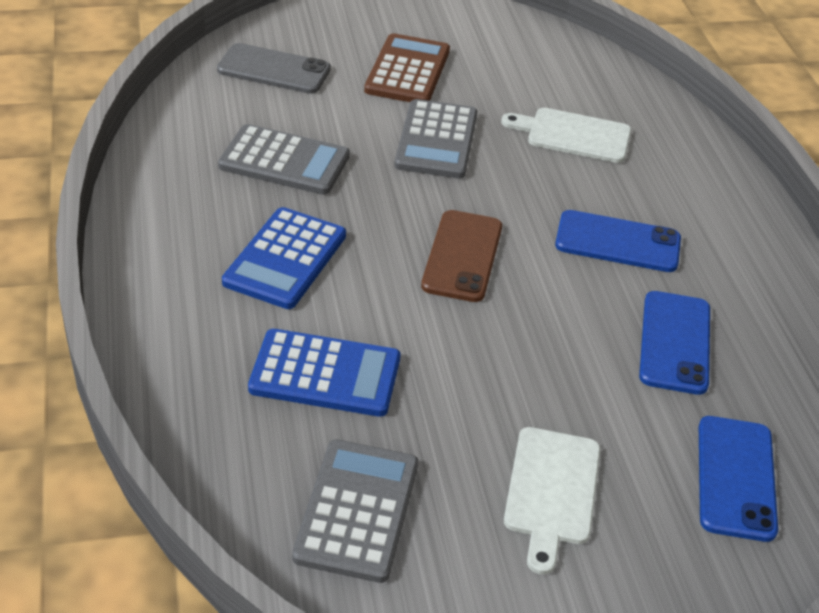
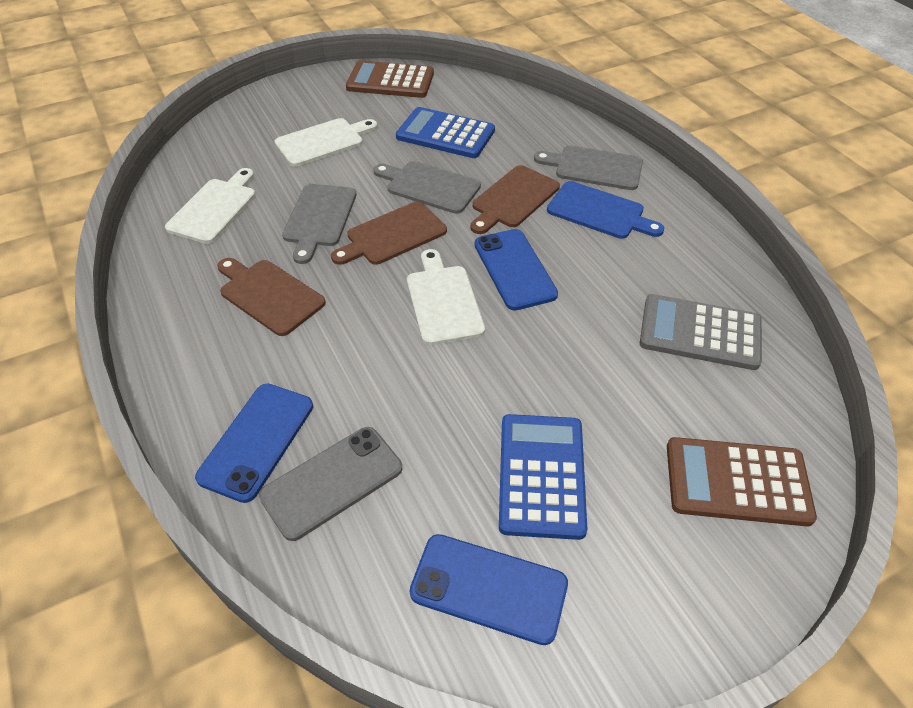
blue cutting board: 0 -> 1
brown calculator: 1 -> 2
brown cutting board: 0 -> 3
brown phone: 1 -> 0
grey calculator: 3 -> 1
grey cutting board: 0 -> 3
white cutting board: 2 -> 3

